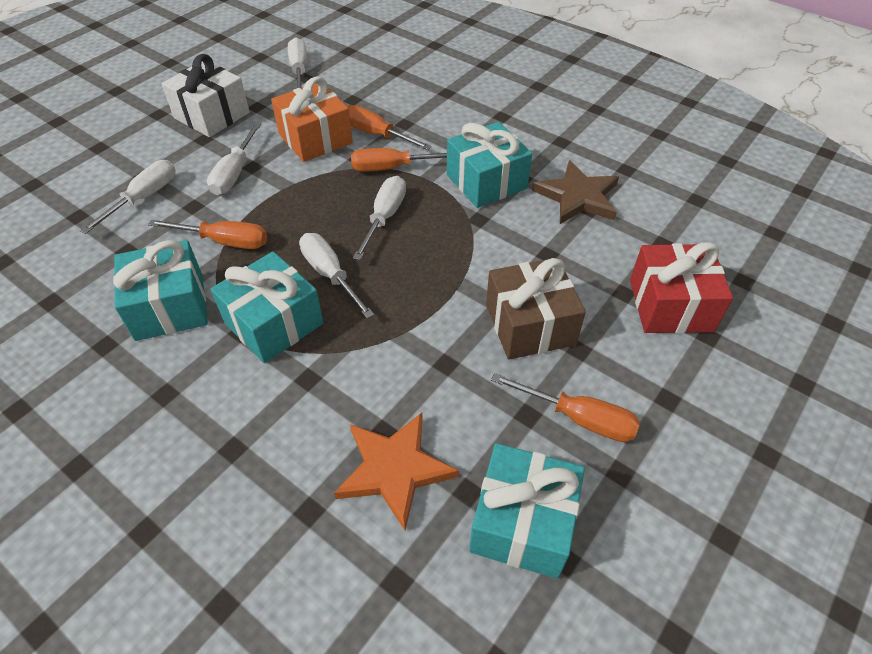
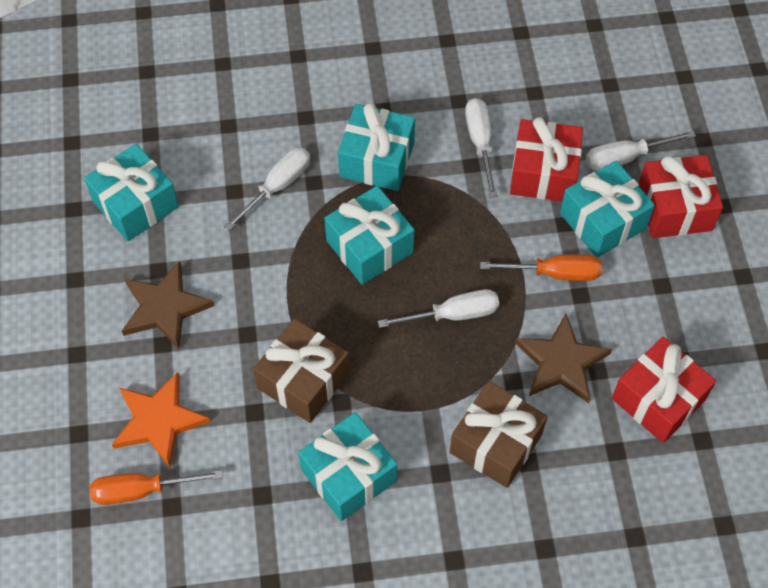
brown gift: 1 -> 2
brown star: 1 -> 2
orange gift: 1 -> 0
orange screwdriver: 4 -> 2
red gift: 1 -> 3
turquoise gift: 4 -> 5
white gift: 1 -> 0
white screwdriver: 5 -> 4

